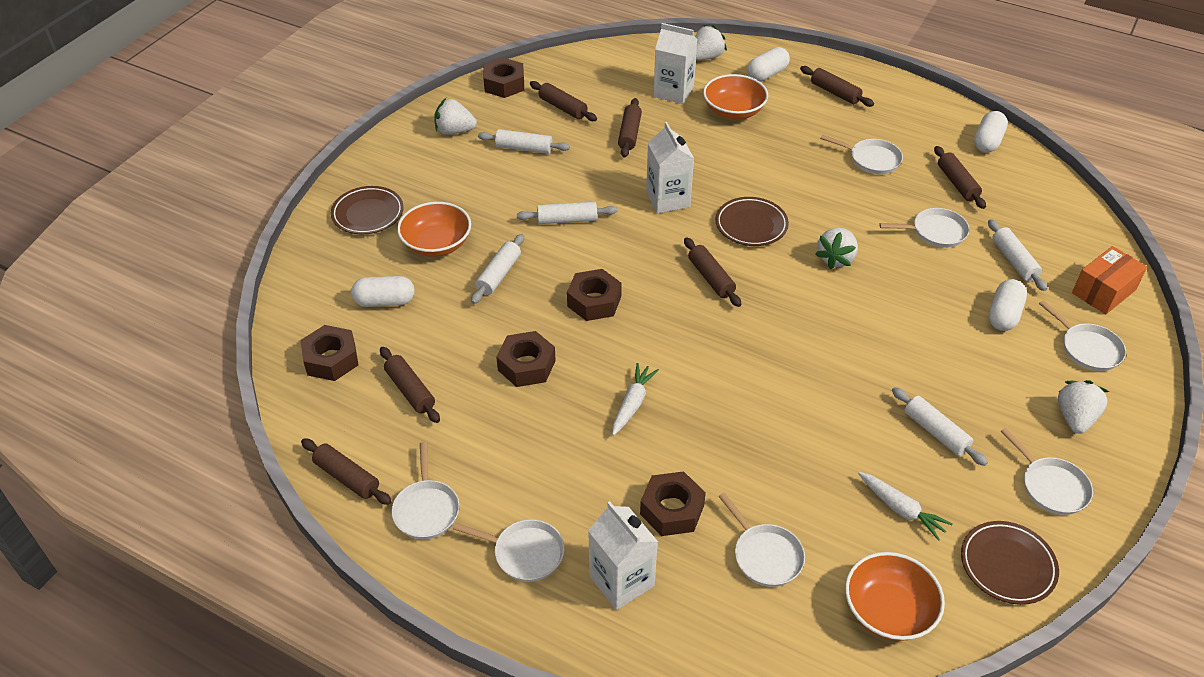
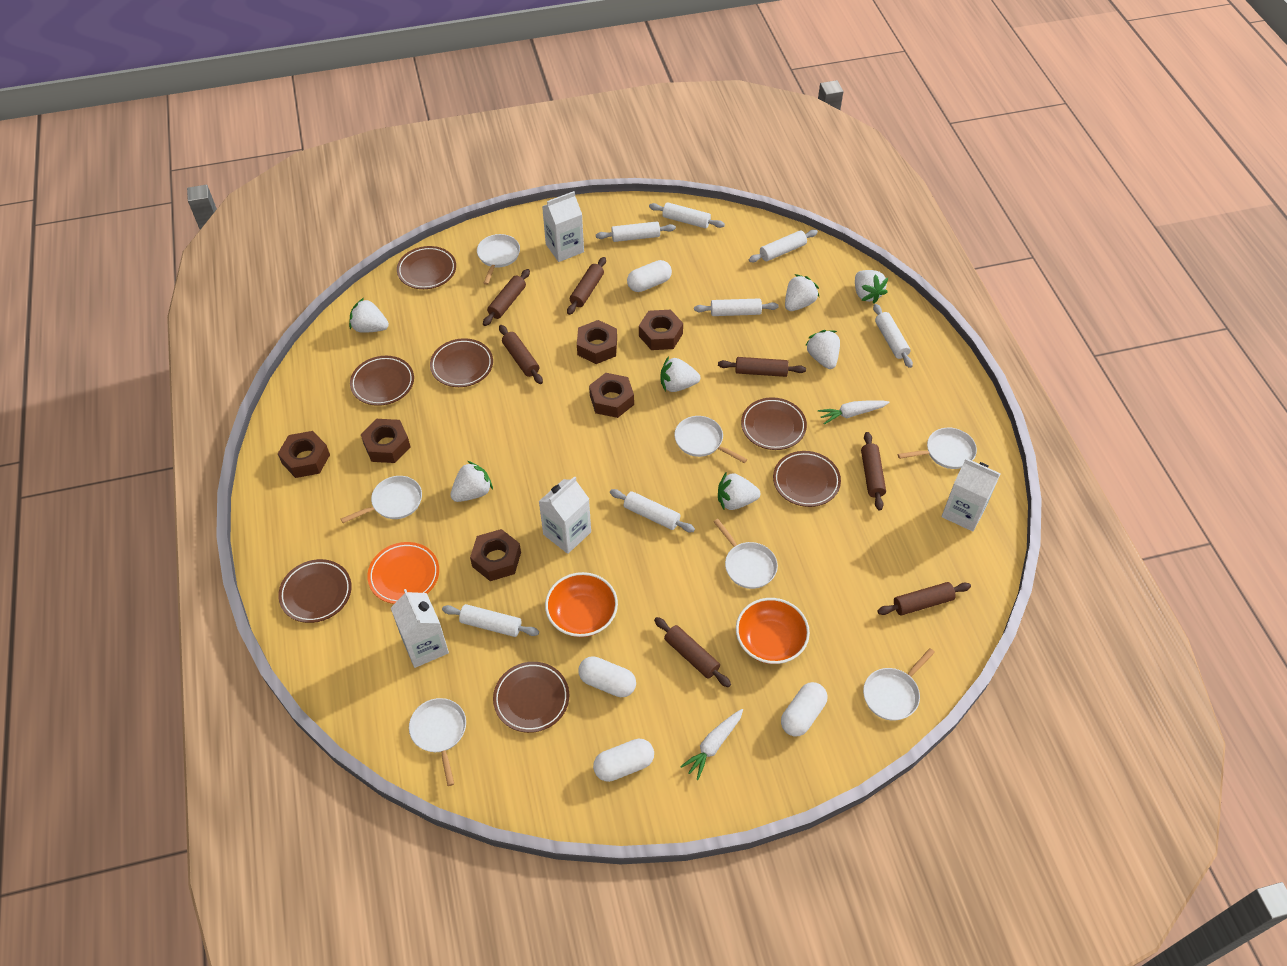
brown nut: 5 -> 6
brown plate: 3 -> 7
orange bowl: 3 -> 2
orange box: 1 -> 0
orange plate: 0 -> 1
white carton: 3 -> 4
white rolling pin: 5 -> 7
white strawberry: 4 -> 7

